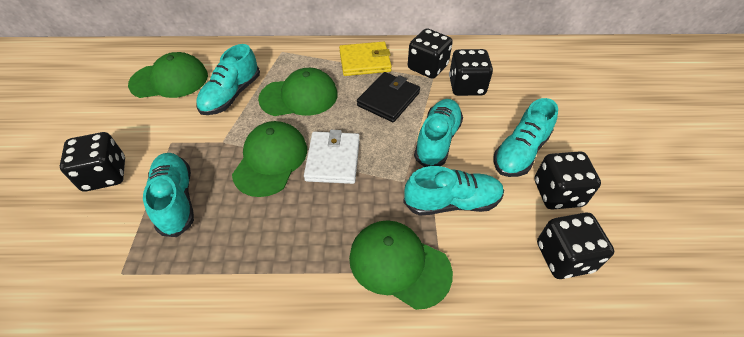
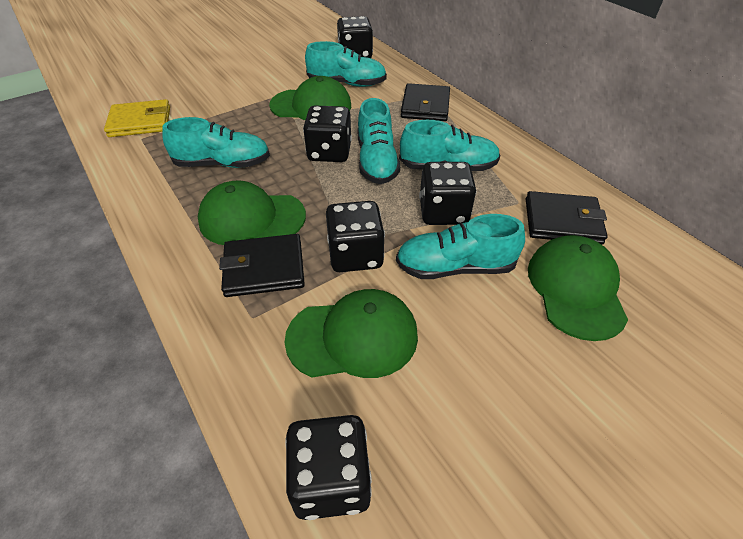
black wallet: 1 -> 3
white wallet: 1 -> 0

